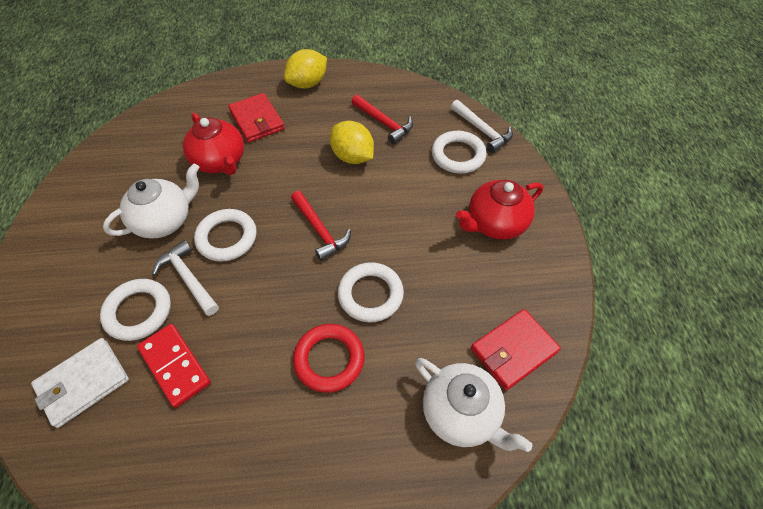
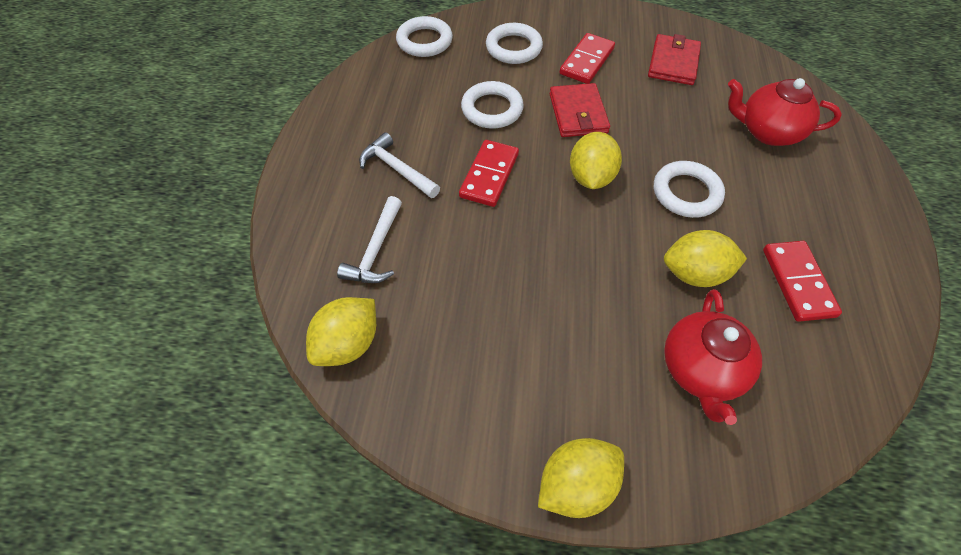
red domino: 1 -> 3
red hammer: 2 -> 0
red ring: 1 -> 0
white teapot: 2 -> 0
white wallet: 1 -> 0
yellow lemon: 2 -> 4

